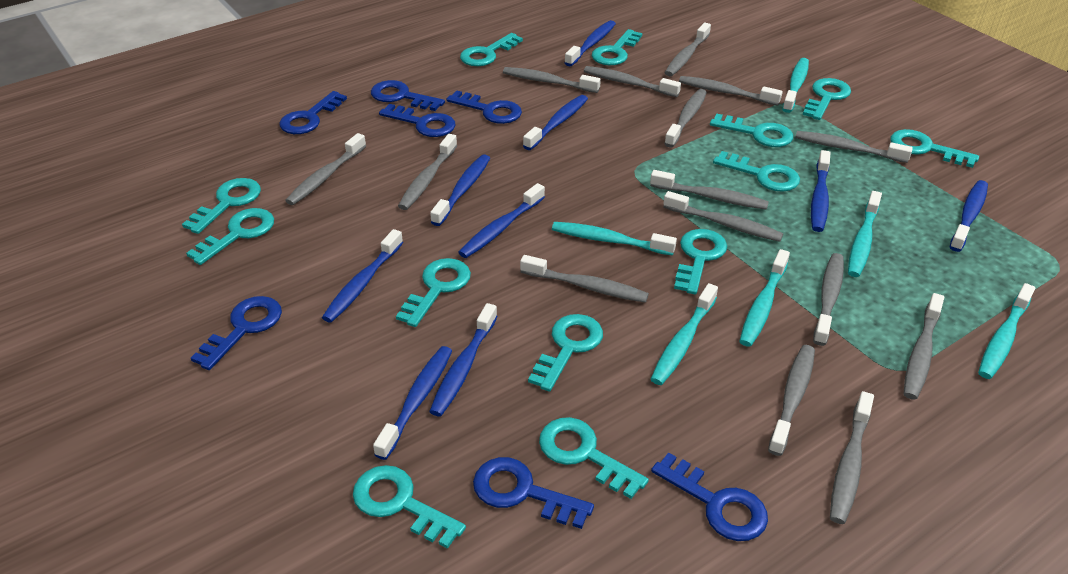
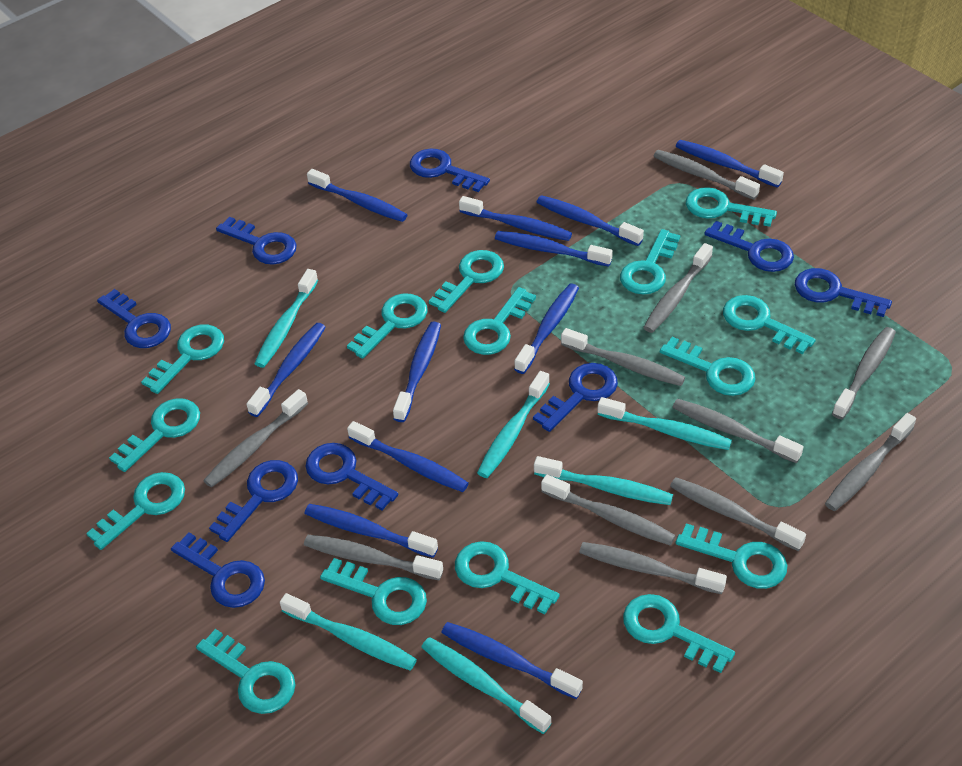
blue key: 7 -> 9
blue toothbrush: 9 -> 11
grey toothbrush: 15 -> 11
turquoise key: 13 -> 15

